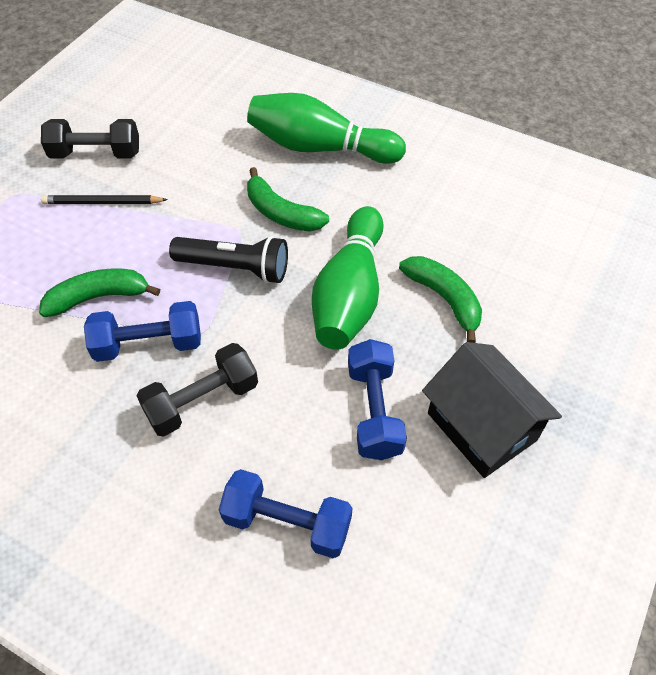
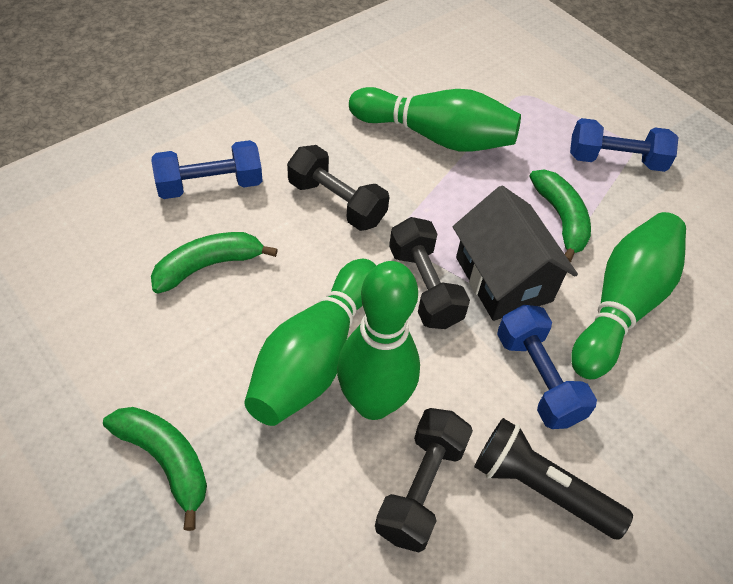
black dumbbell: 2 -> 3
black pencil: 1 -> 0
green bowling pin: 2 -> 4

